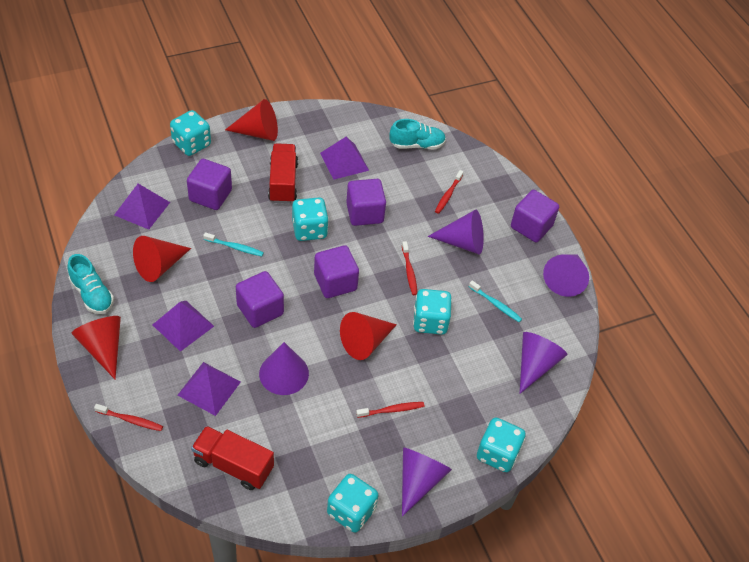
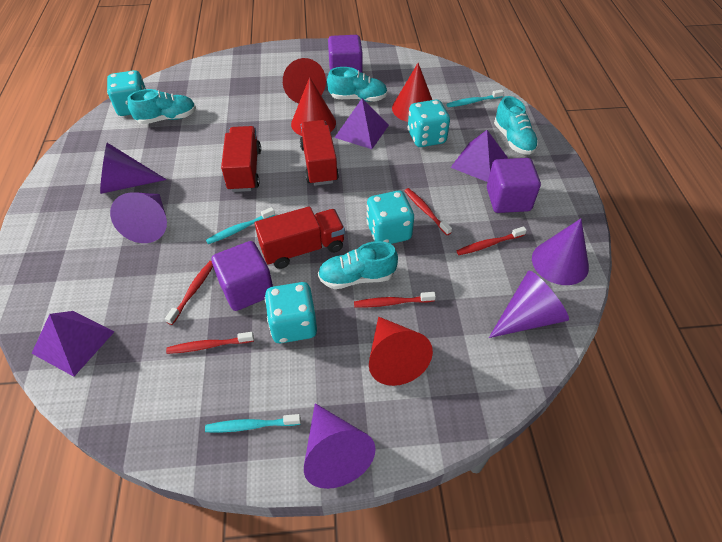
purple cube: 5 -> 3
purple pyramid: 4 -> 3
red toothbrush: 4 -> 5
red truck: 2 -> 3
turquoise dice: 5 -> 4
turquoise shoe: 2 -> 4
turquoise toothbrush: 2 -> 3

